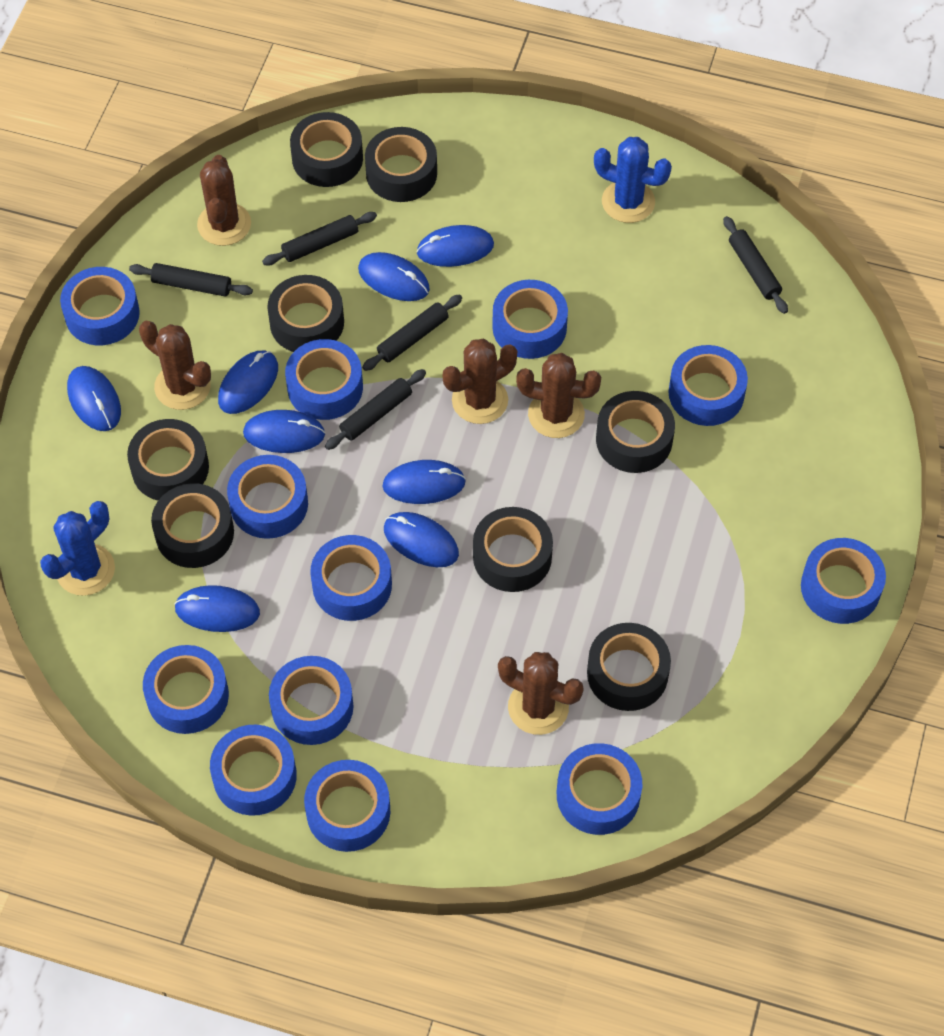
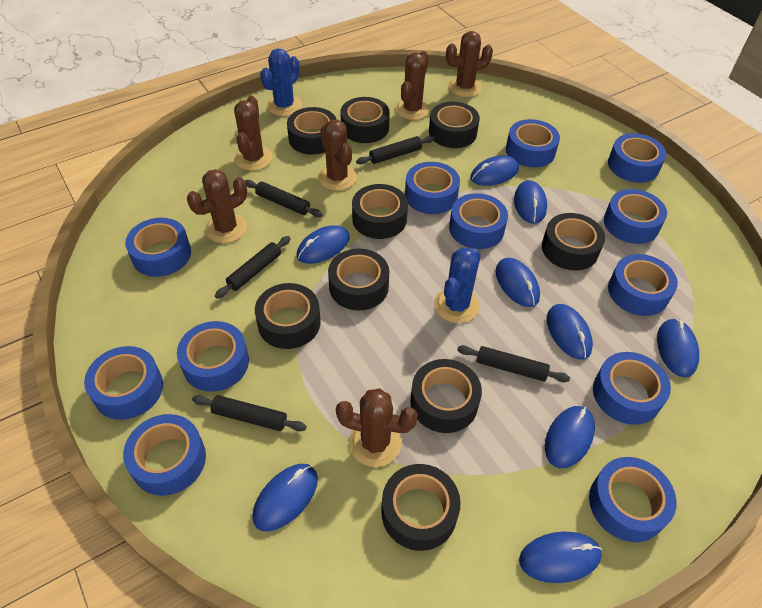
black tape: 8 -> 9
blue mouse: 8 -> 9
brown cactus: 5 -> 6

